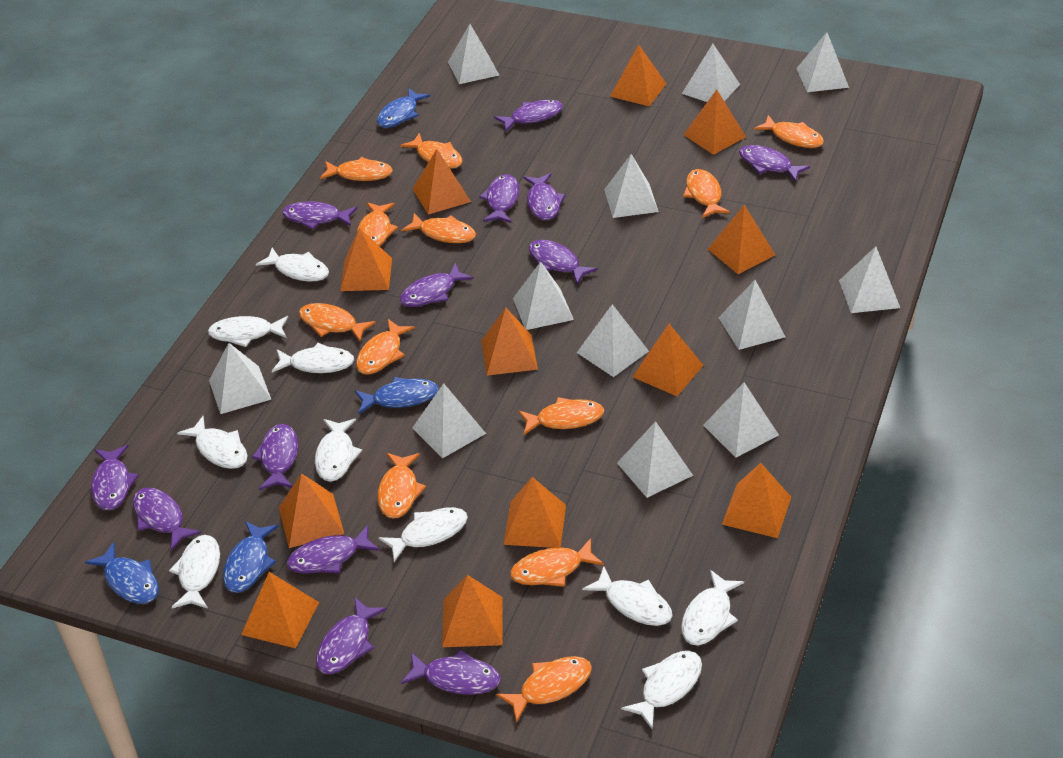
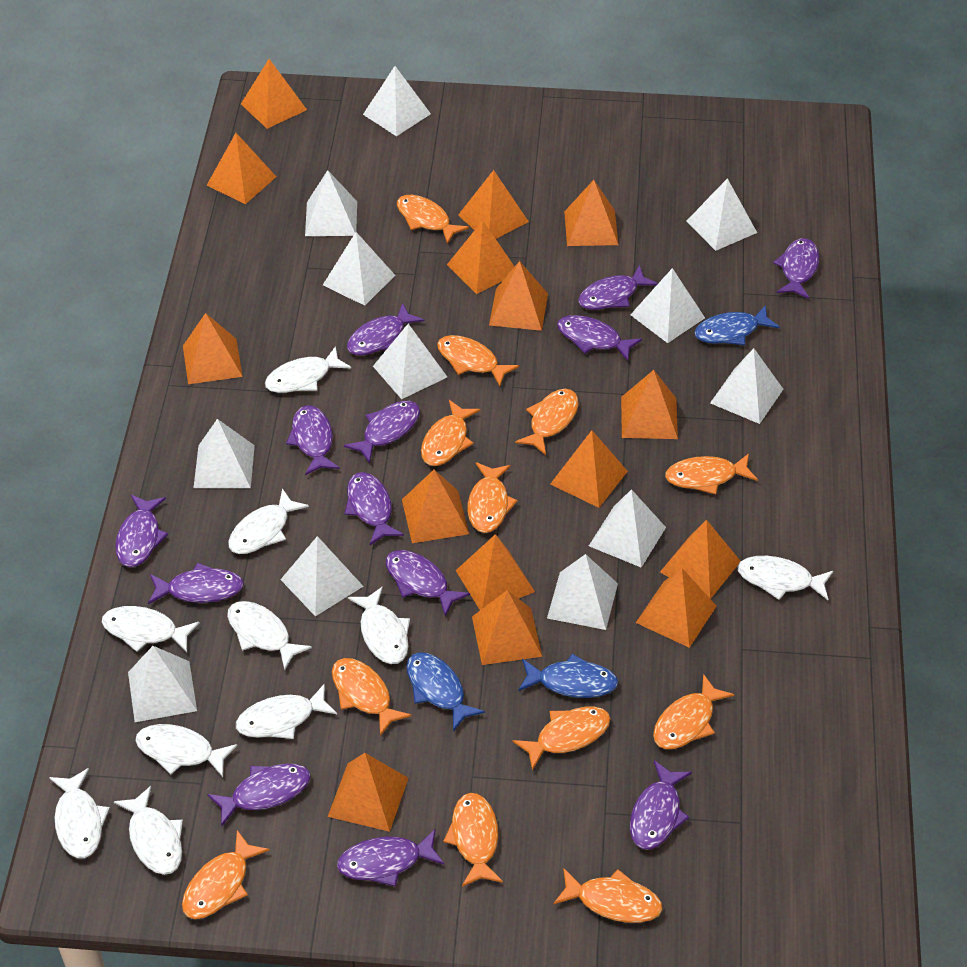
blue fish: 4 -> 3
orange pyramid: 12 -> 15

